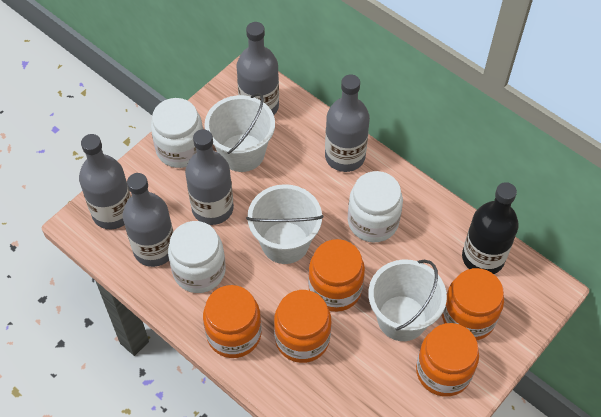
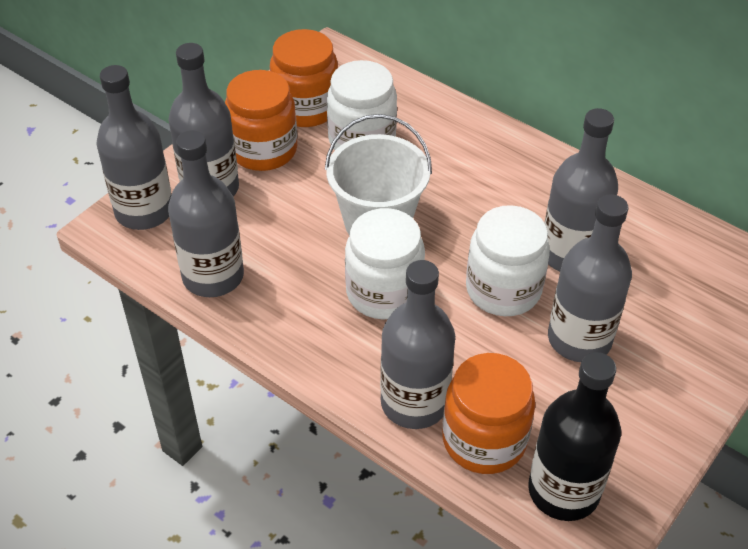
grey bottle: 5 -> 6
orange jar: 5 -> 3
white bucket: 3 -> 1

